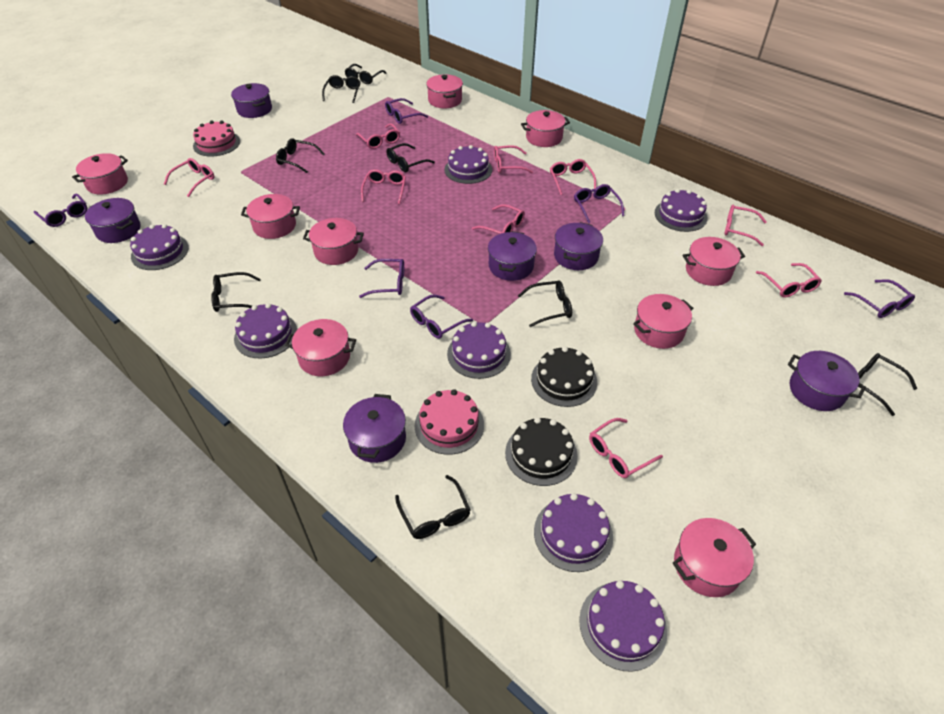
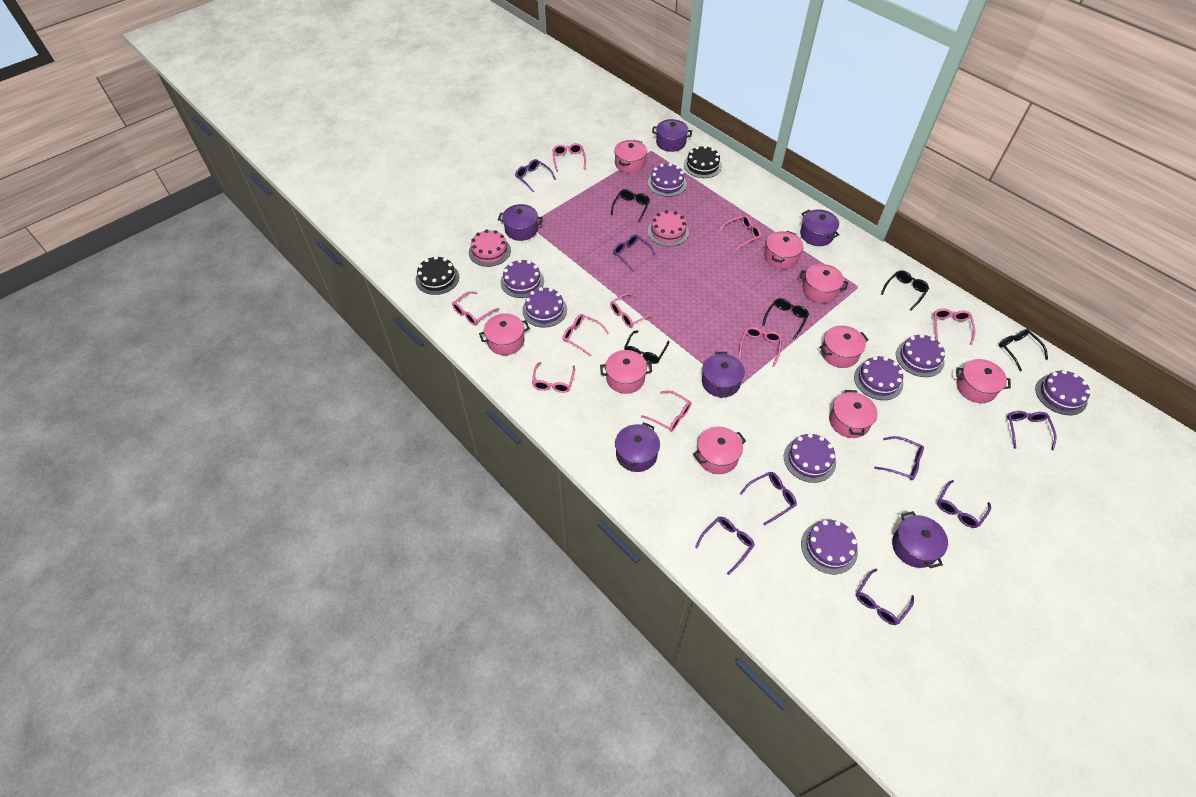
black glasses: 8 -> 5
purple cake: 7 -> 8
purple glasses: 6 -> 8

